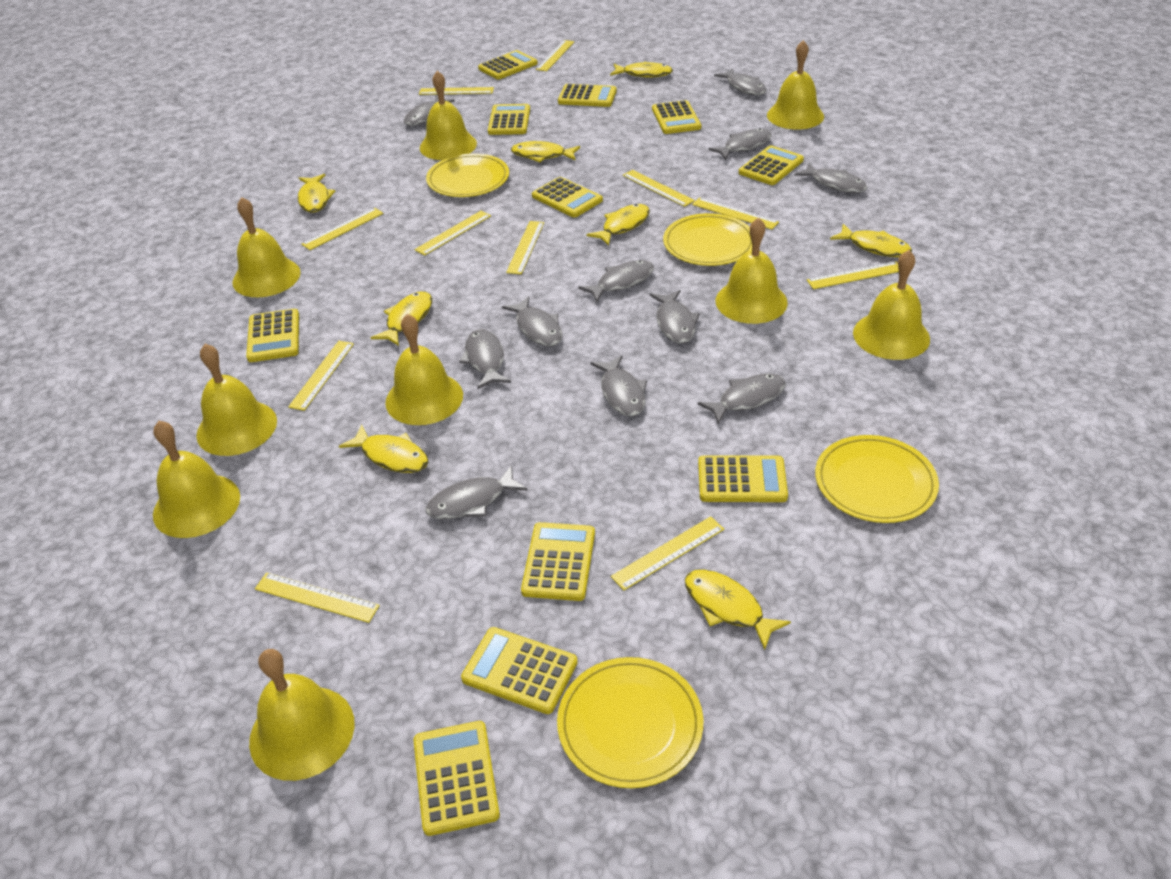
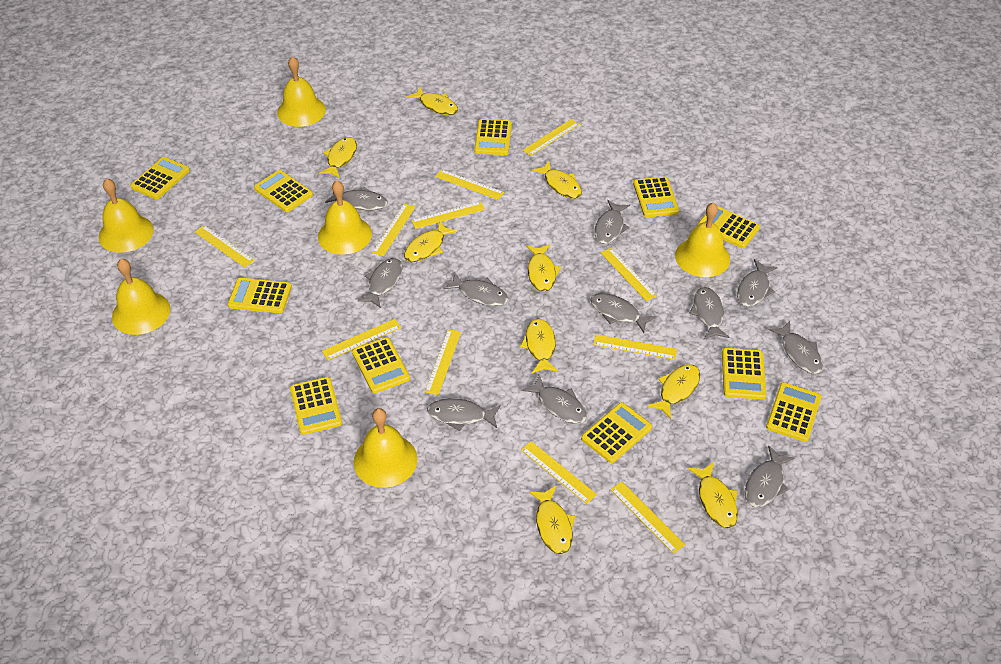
yellow bell: 9 -> 6
yellow fish: 8 -> 9
yellow plate: 4 -> 0

